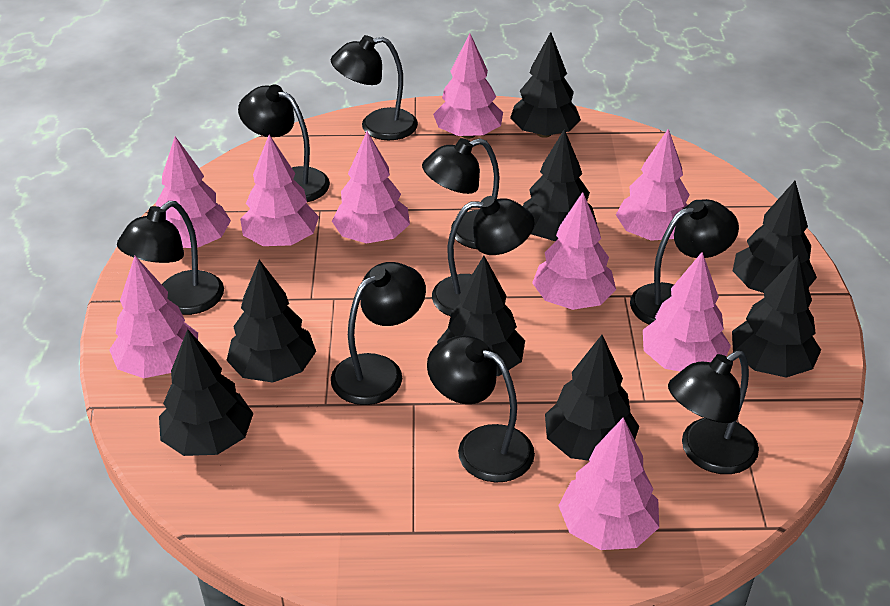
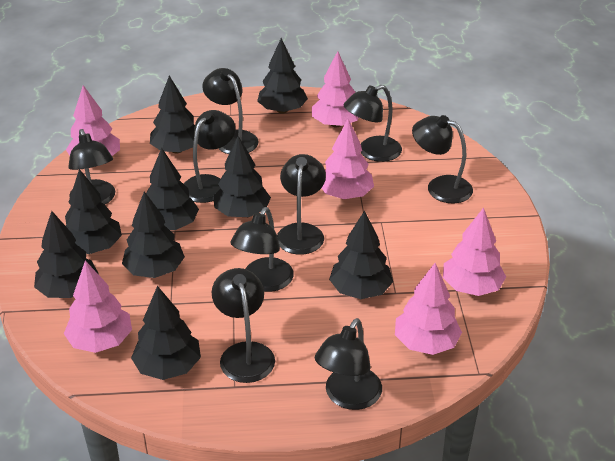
black tree: 8 -> 9
pink tree: 9 -> 6

